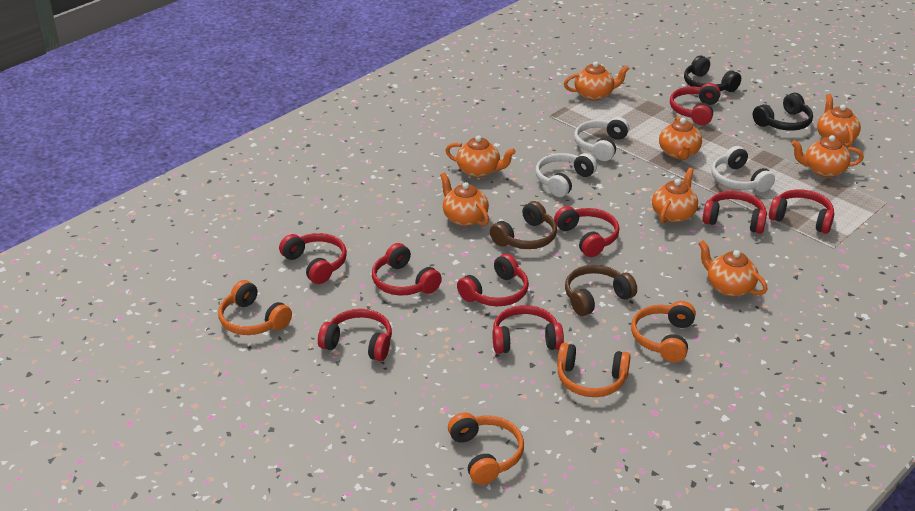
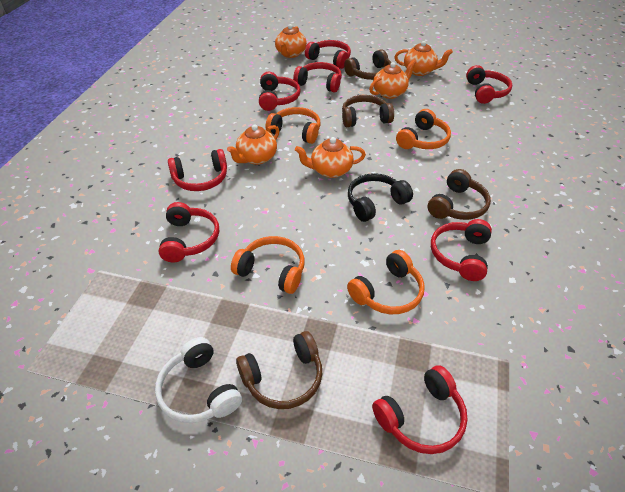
black headphones: 2 -> 1
brown headphones: 2 -> 4
orange teapot: 8 -> 5
red headphones: 9 -> 8
white headphones: 3 -> 1

